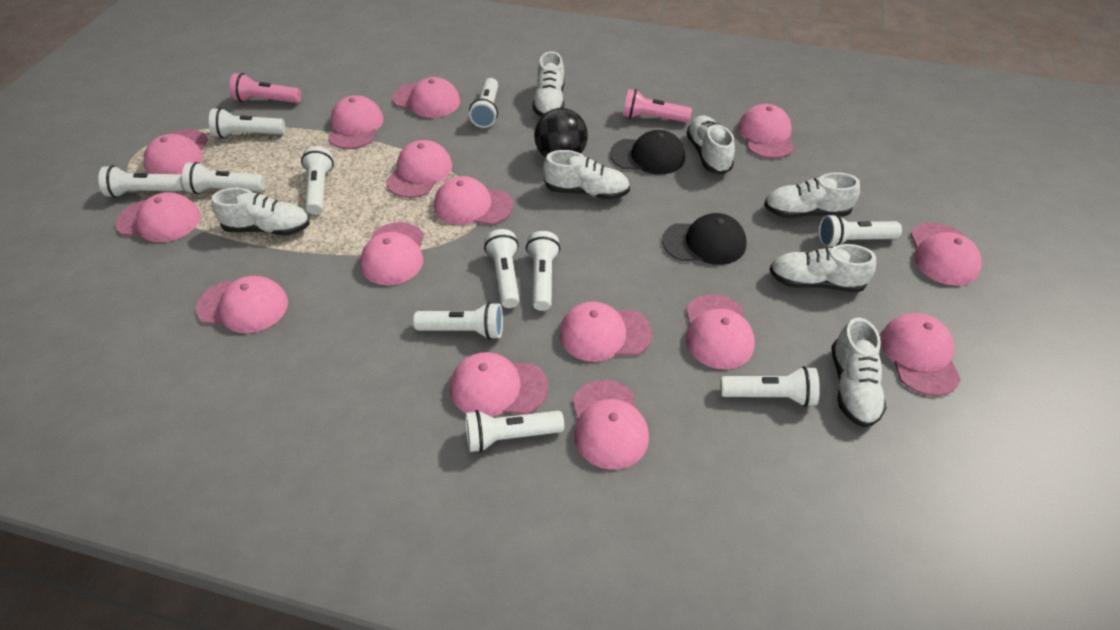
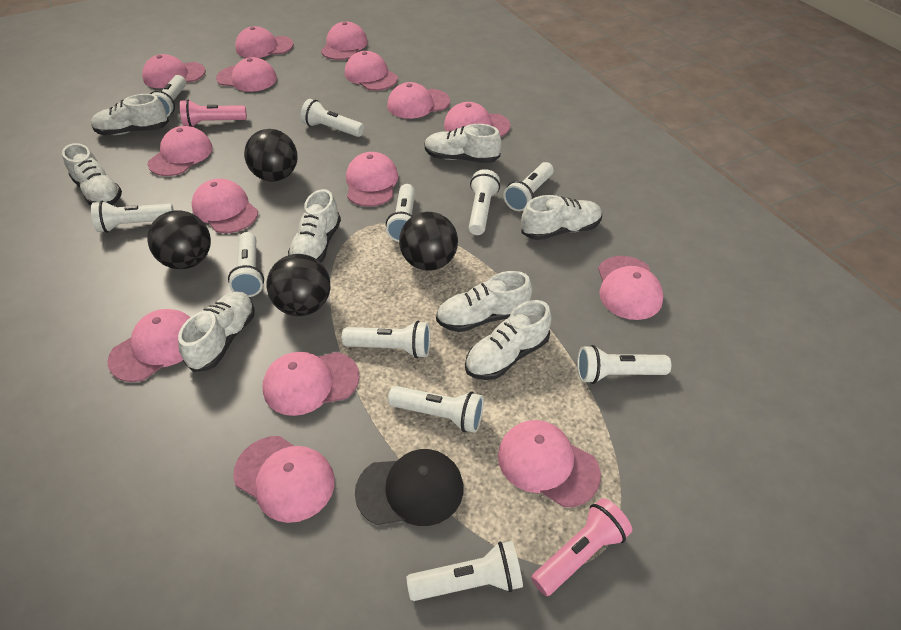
black ball: 1 -> 4
black cap: 2 -> 1
white shoe: 7 -> 8

